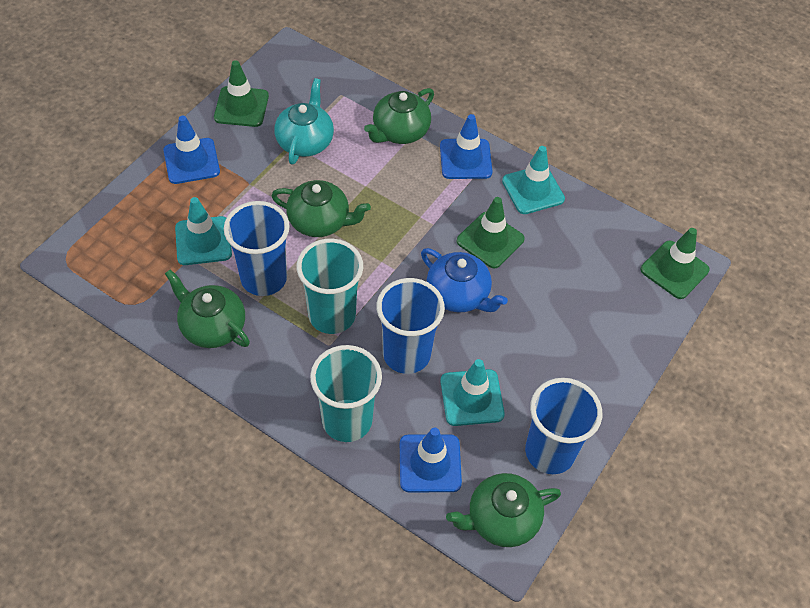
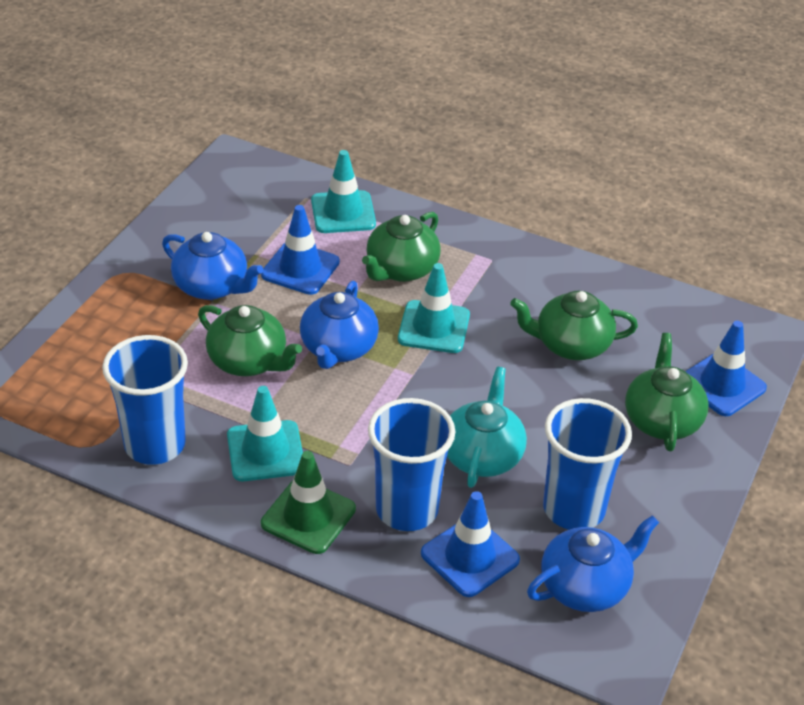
blue teapot: 1 -> 3
green traffic cone: 3 -> 1
turquoise cup: 2 -> 0

